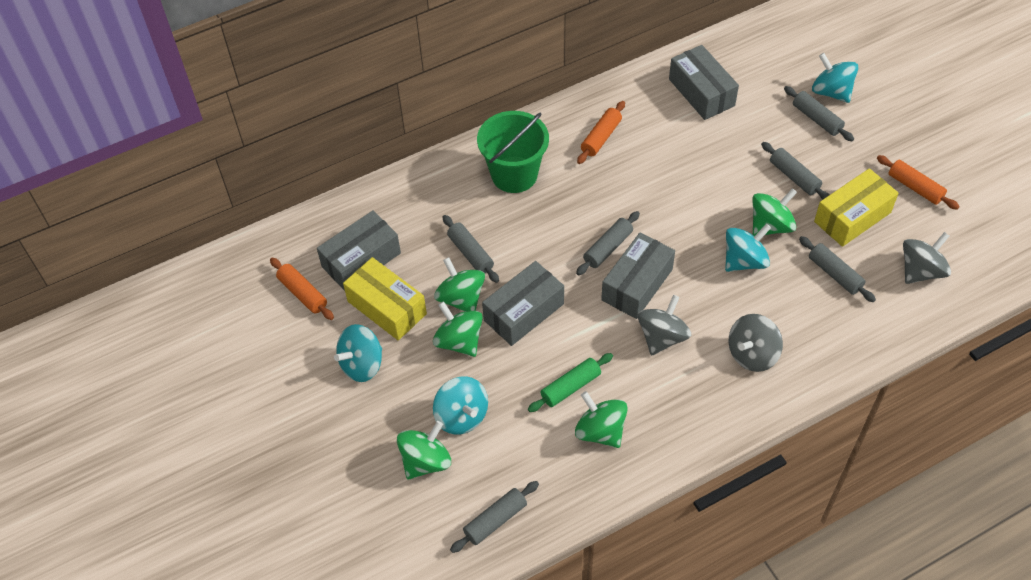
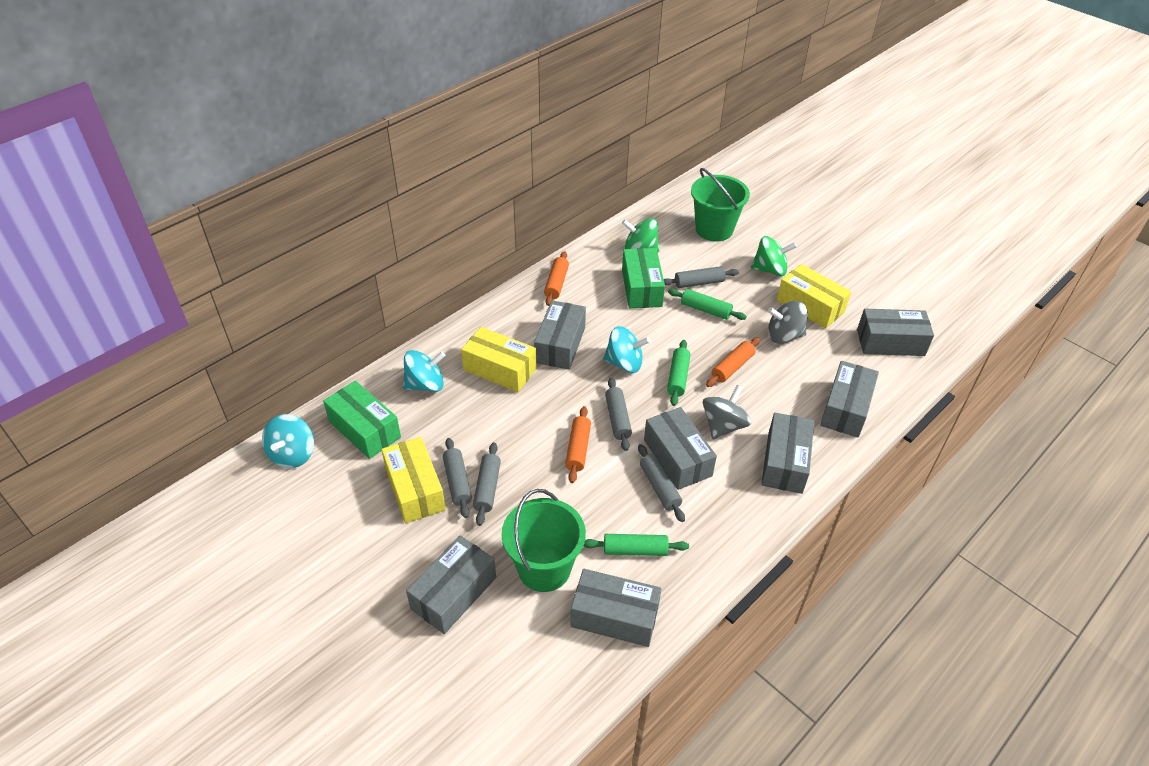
green box: 0 -> 2
green bucket: 1 -> 2
green rolling pin: 1 -> 3
green spinning top: 5 -> 2
grey box: 4 -> 7
grey rolling pin: 6 -> 5
grey spinning top: 3 -> 2
turquoise spinning top: 4 -> 3
yellow box: 2 -> 3

